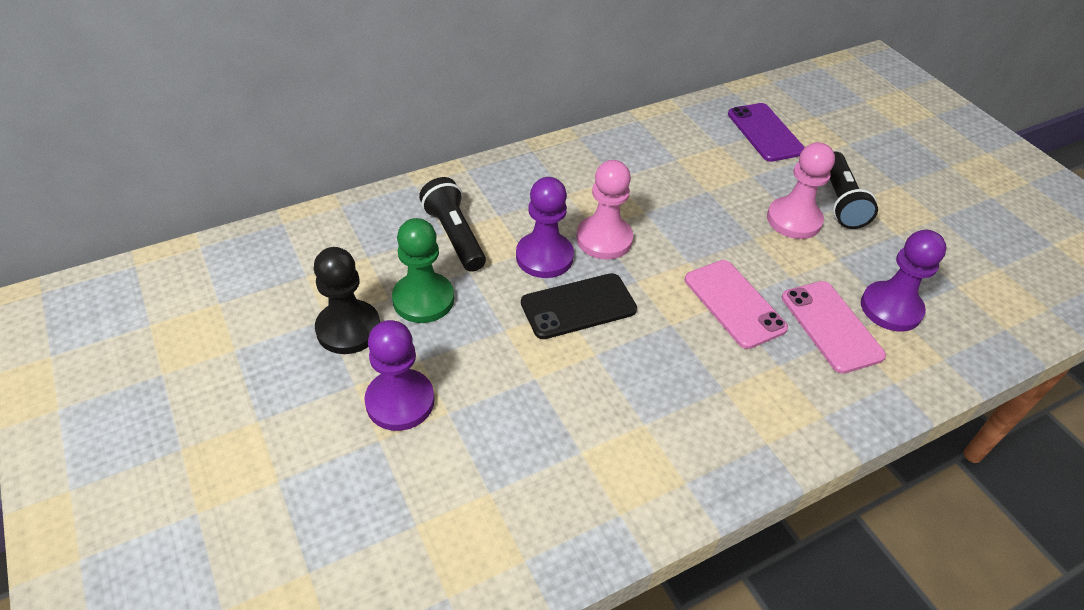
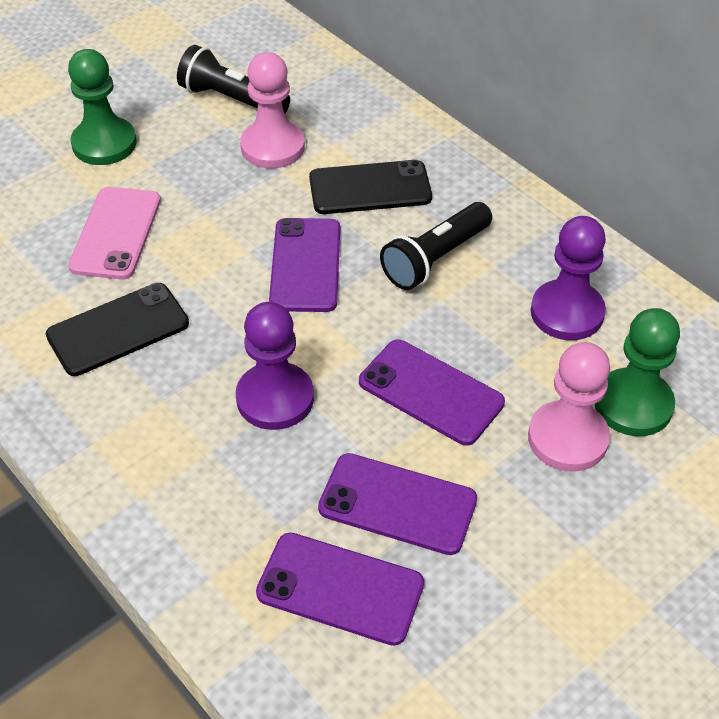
black pawn: 1 -> 0
black phone: 1 -> 2
green pawn: 1 -> 2
pink phone: 2 -> 1
purple pawn: 3 -> 2
purple phone: 1 -> 4

